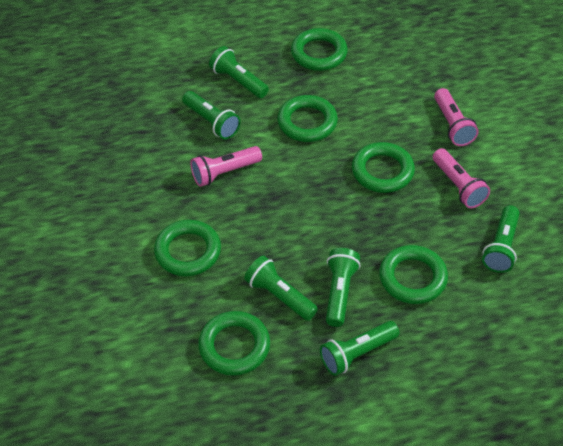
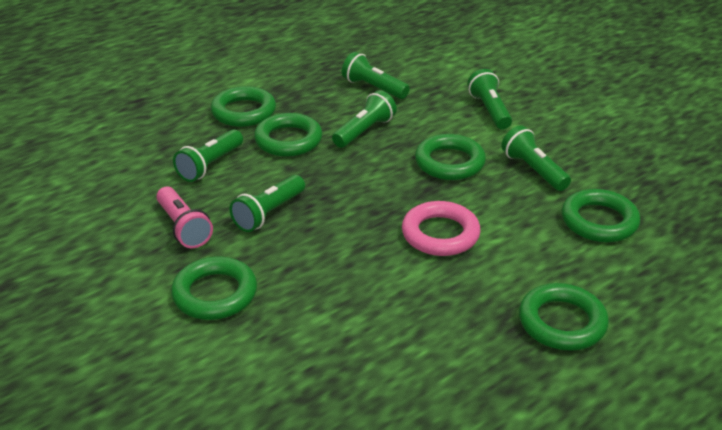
pink flashlight: 3 -> 1
pink ring: 0 -> 1

